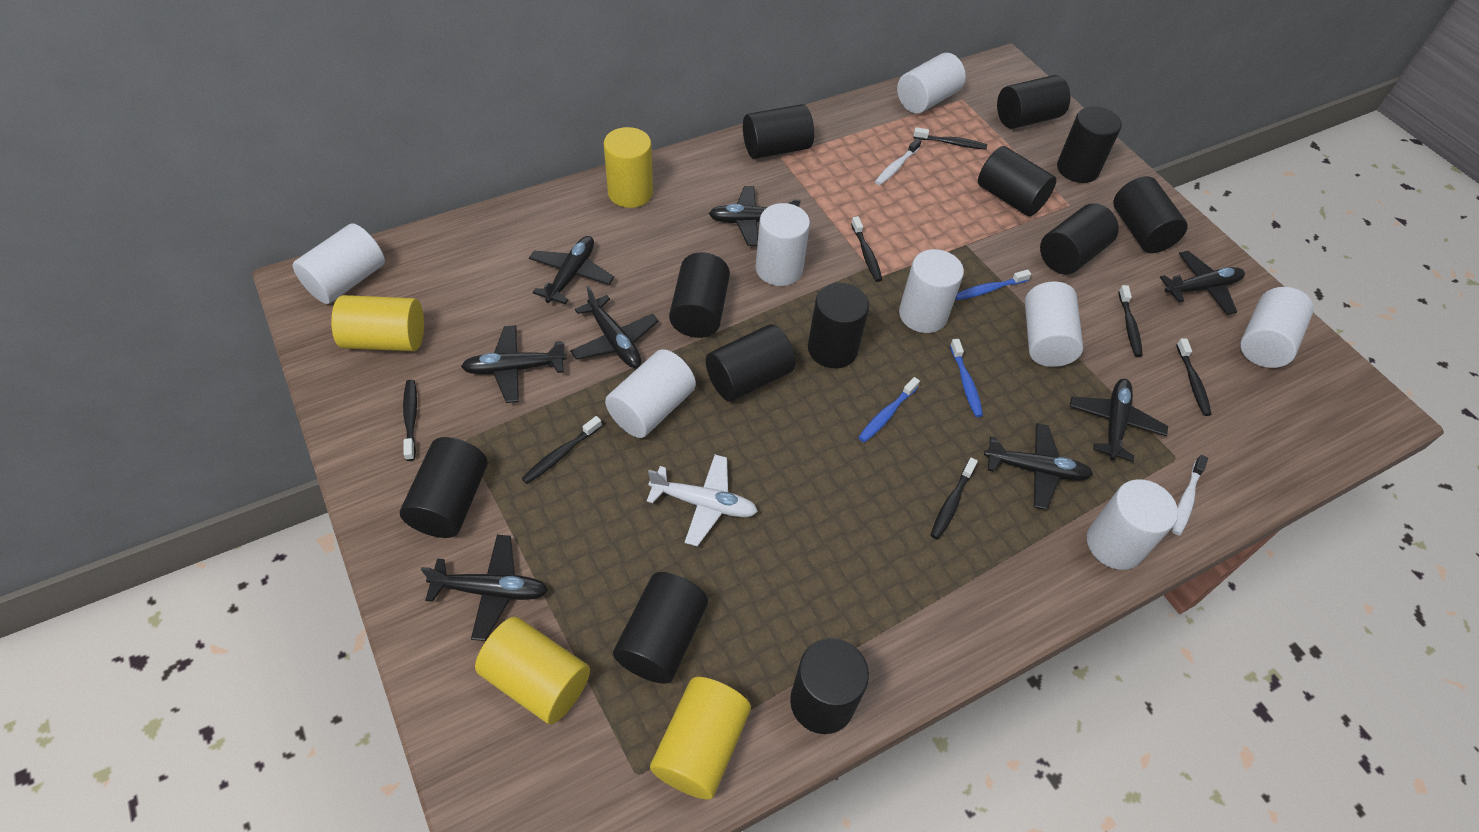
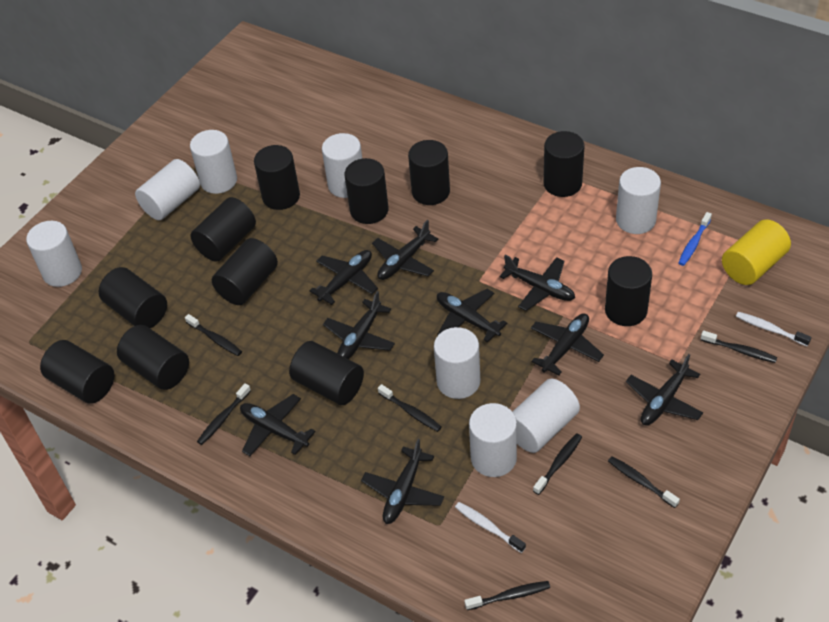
black cylinder: 12 -> 11
black plane: 8 -> 9
blue toothbrush: 3 -> 1
white plane: 1 -> 0
yellow cylinder: 4 -> 1

